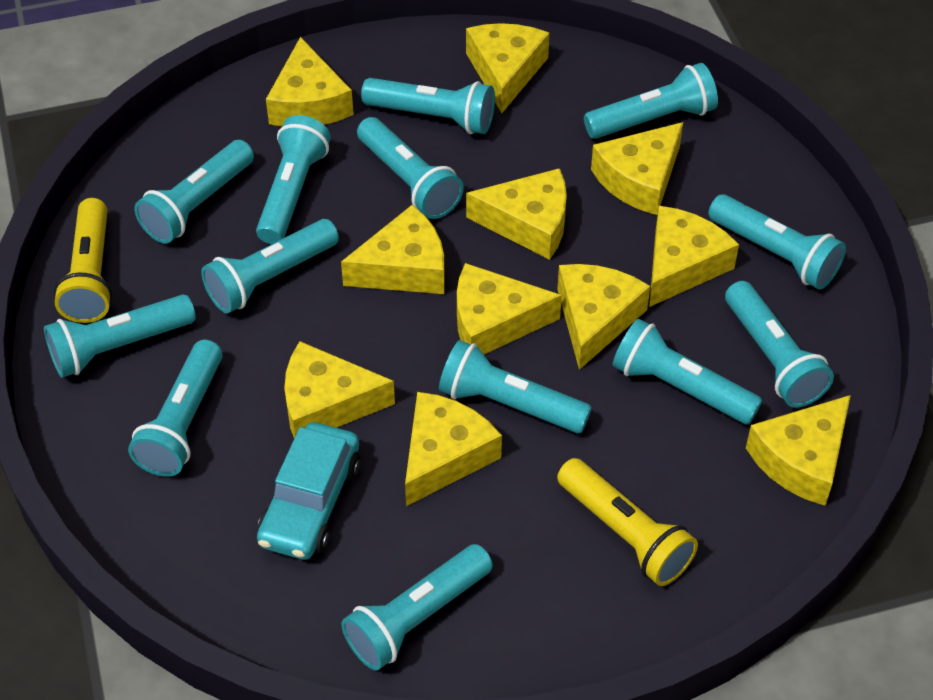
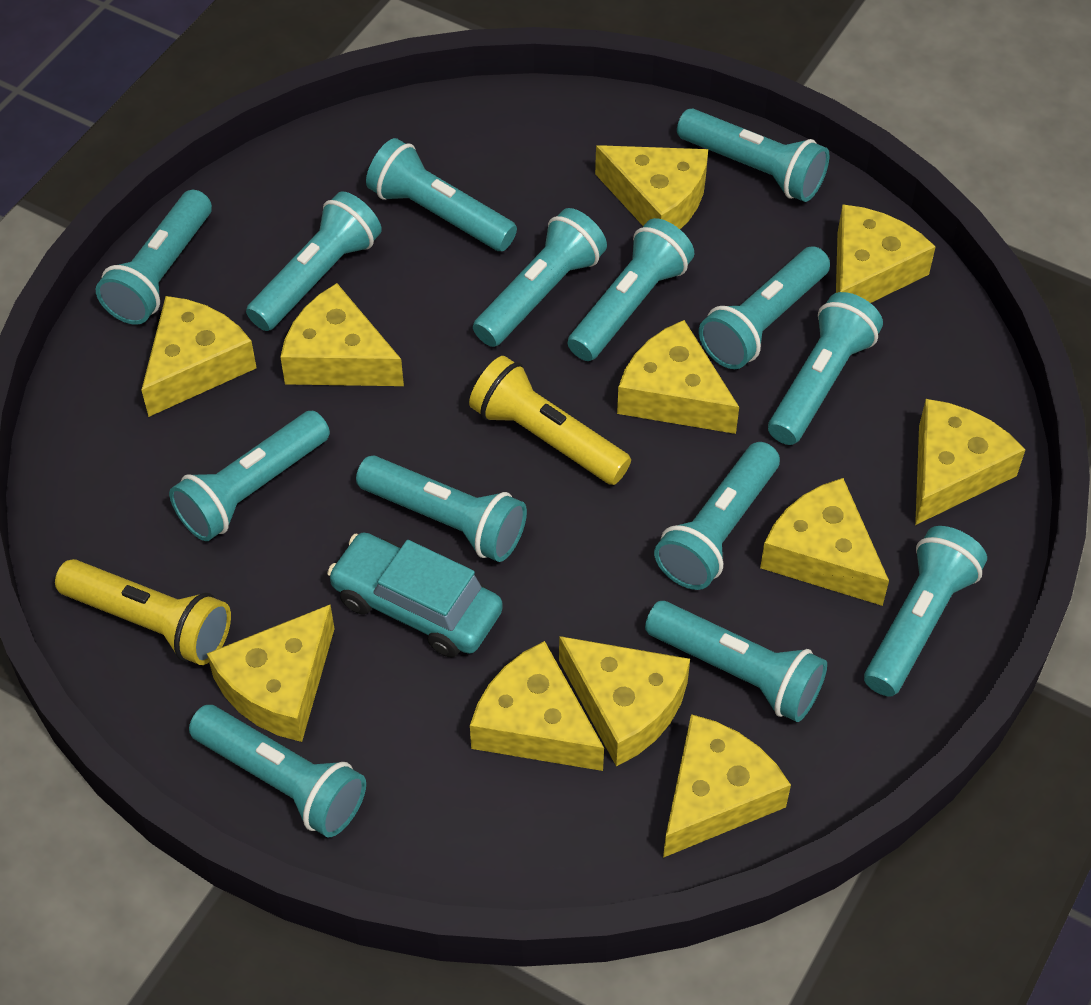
turquoise flashlight: 13 -> 14

